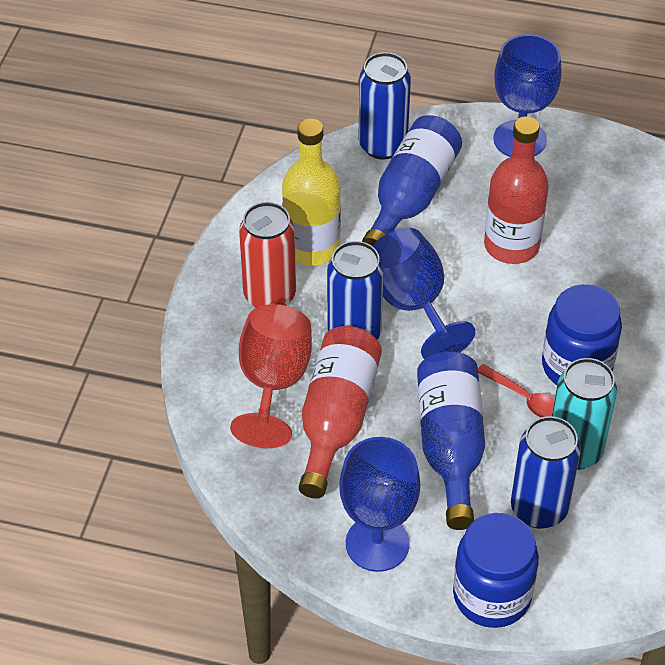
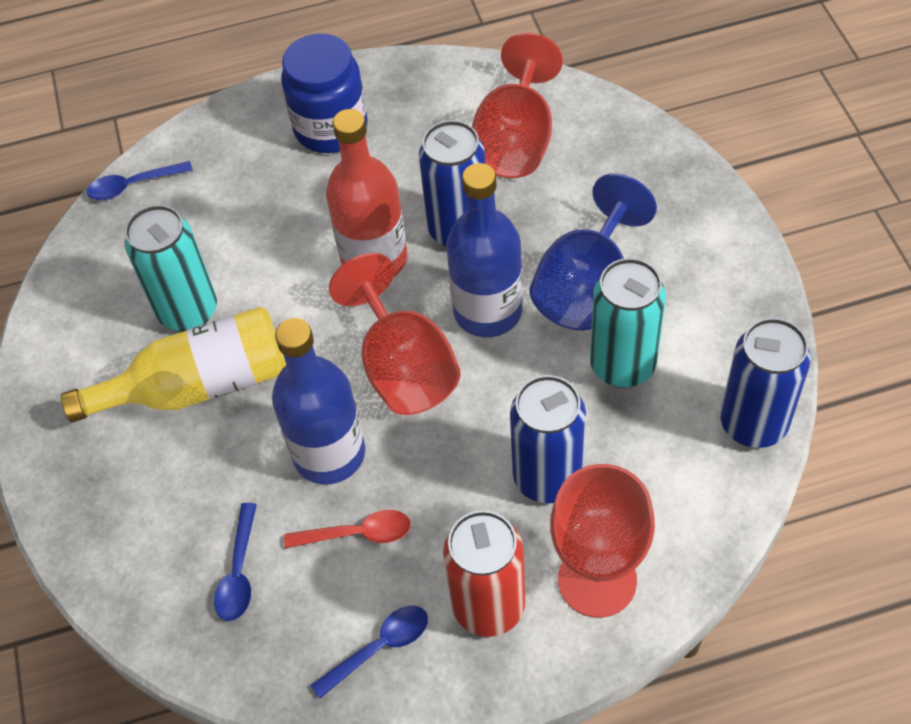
blue goblet: 3 -> 1
blue jar: 2 -> 1
blue spoon: 0 -> 3
red bottle: 2 -> 1
red goblet: 1 -> 3
turquoise can: 1 -> 2

